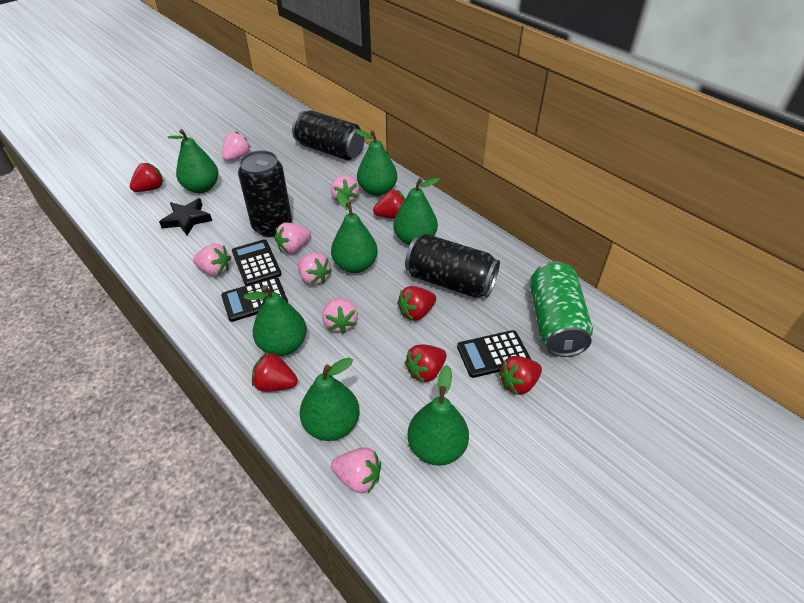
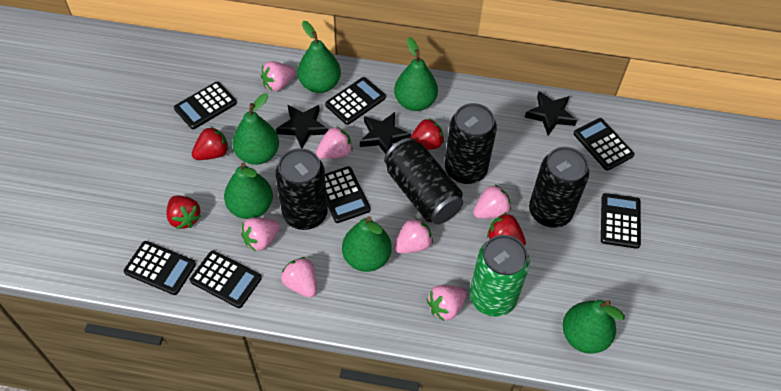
black calculator: 3 -> 7
black can: 3 -> 4
black star: 1 -> 3
green pear: 7 -> 6
red strawberry: 6 -> 4

